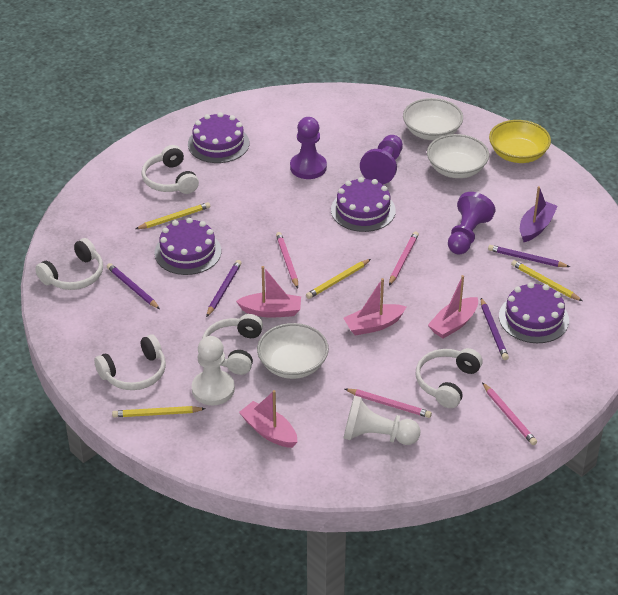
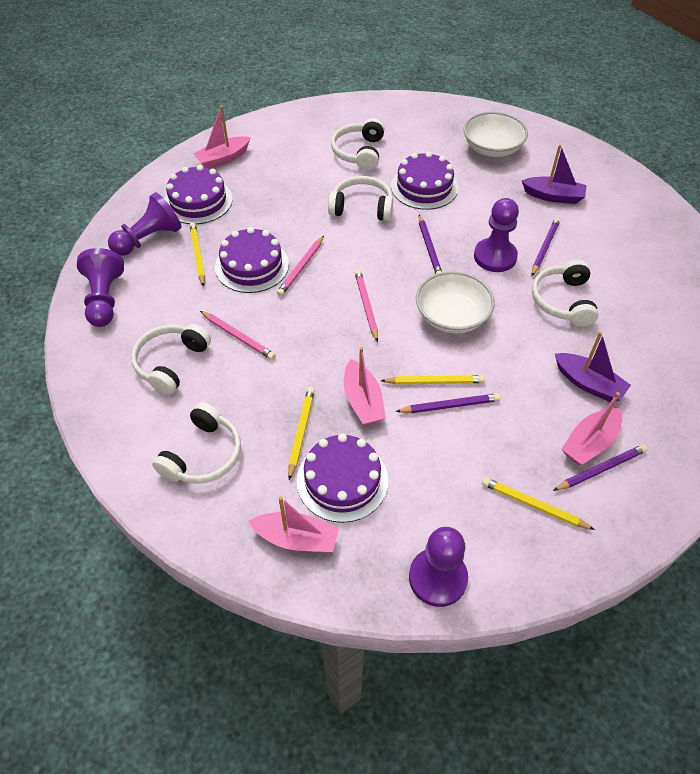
pink pencil: 4 -> 3
purple boat: 1 -> 2
purple pawn: 3 -> 4
white bowl: 3 -> 2
white pawn: 2 -> 0
yellow bowl: 1 -> 0

